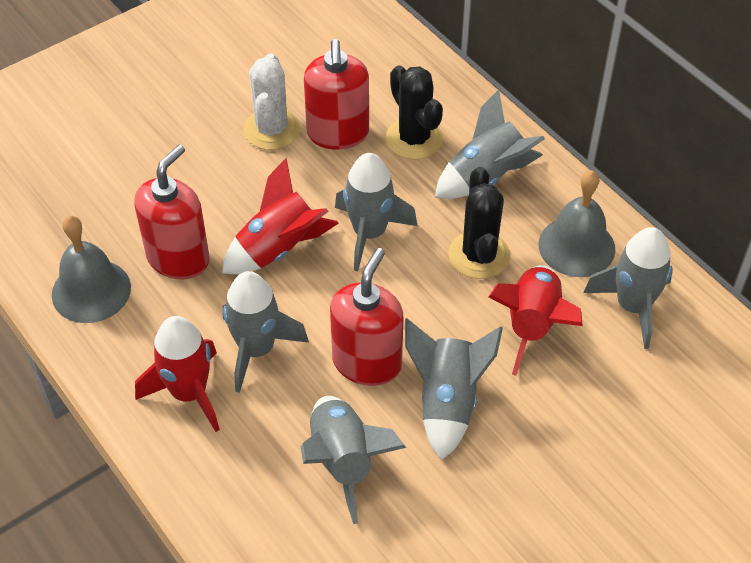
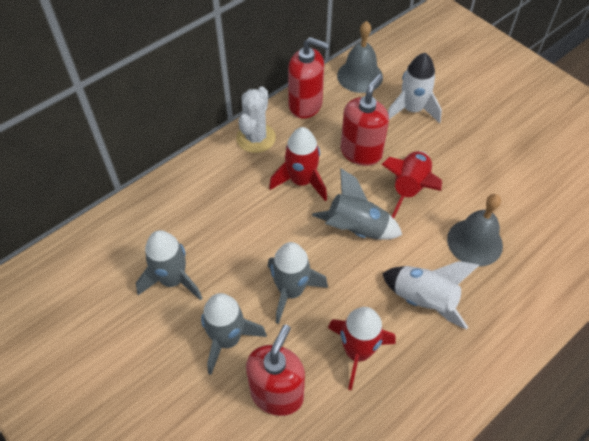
black cactus: 2 -> 0
grey rocket: 6 -> 4
white rocket: 0 -> 2

